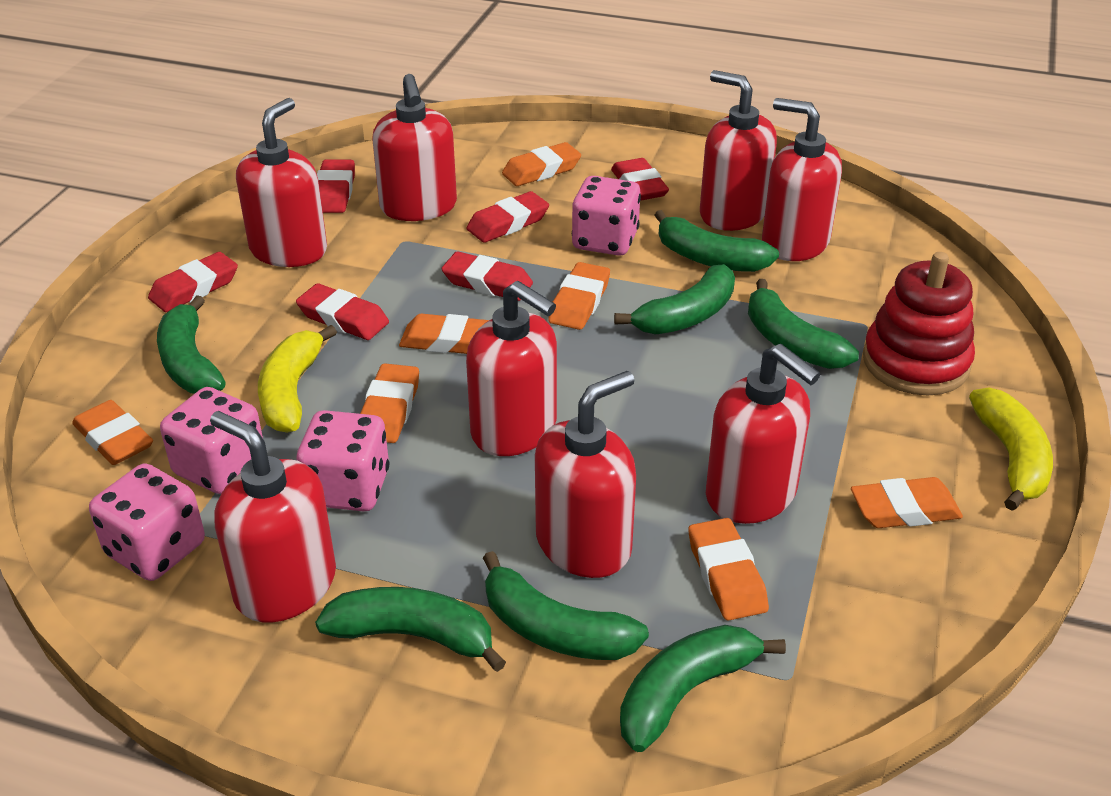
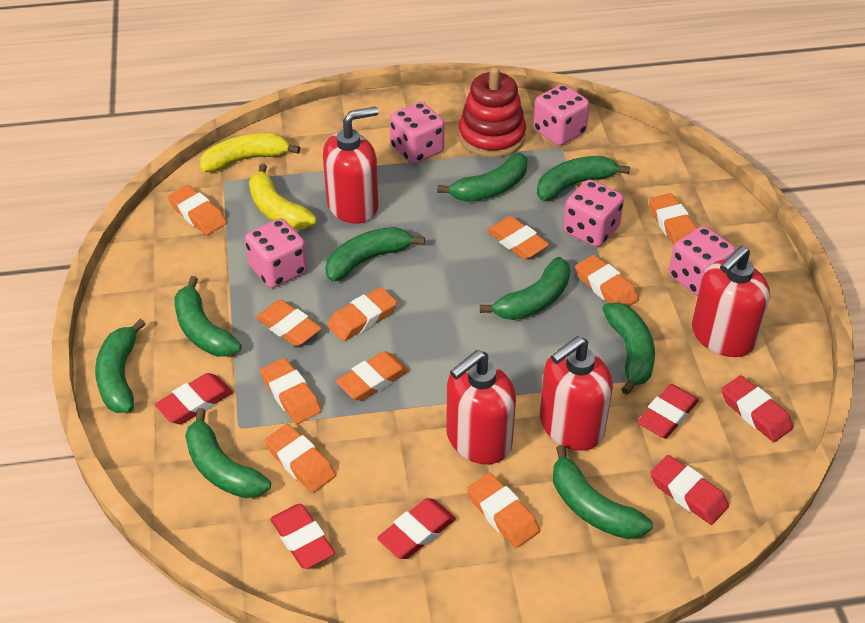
green banana: 7 -> 9
orange eraser: 7 -> 10
pink dice: 4 -> 5
red soap dispenser: 8 -> 4

